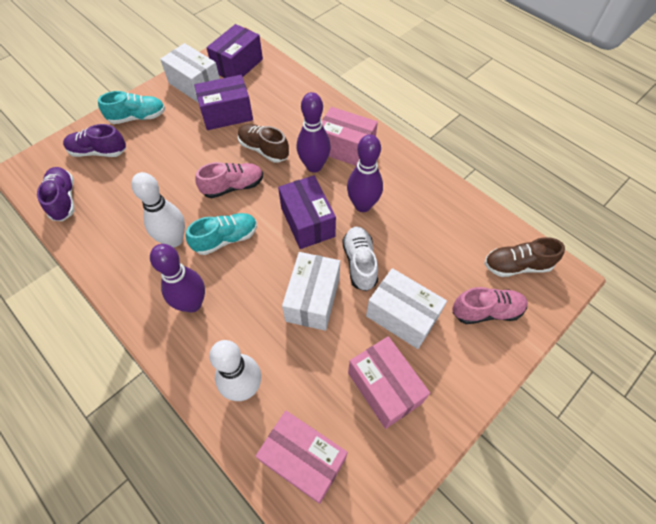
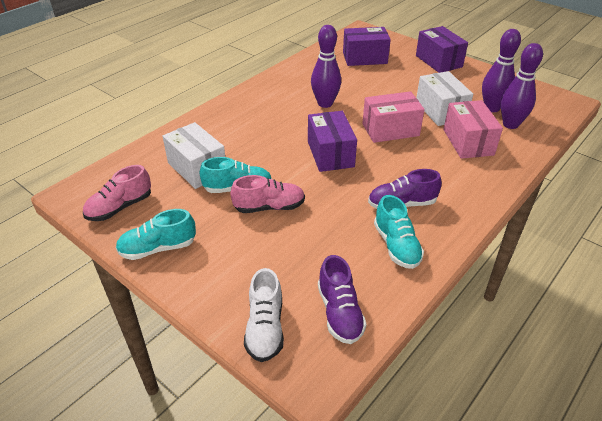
brown shoe: 2 -> 0
pink box: 3 -> 2
turquoise shoe: 2 -> 3
white bowling pin: 2 -> 0
white box: 3 -> 2

